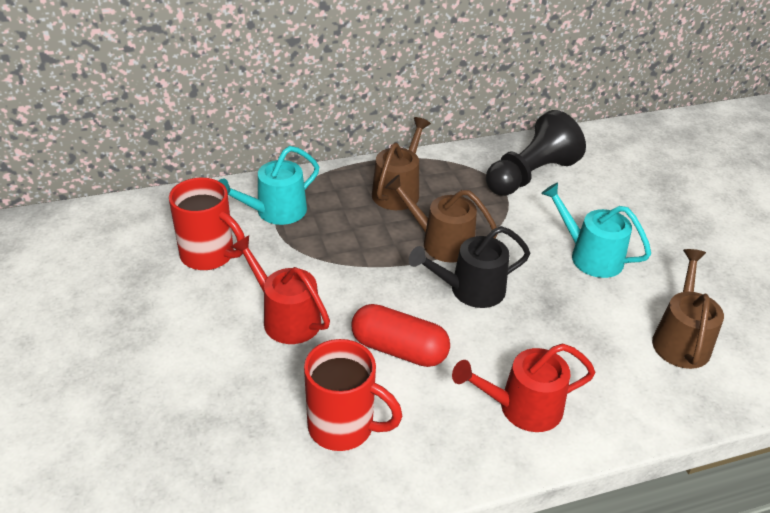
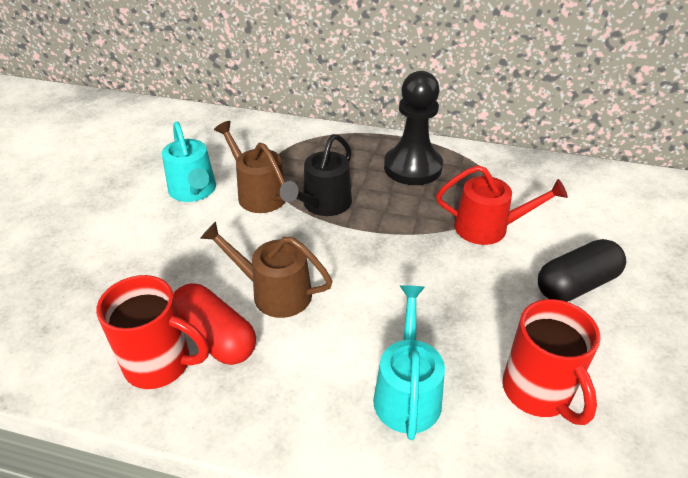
black capsule: 0 -> 1
brown watering can: 3 -> 2
red watering can: 2 -> 1

